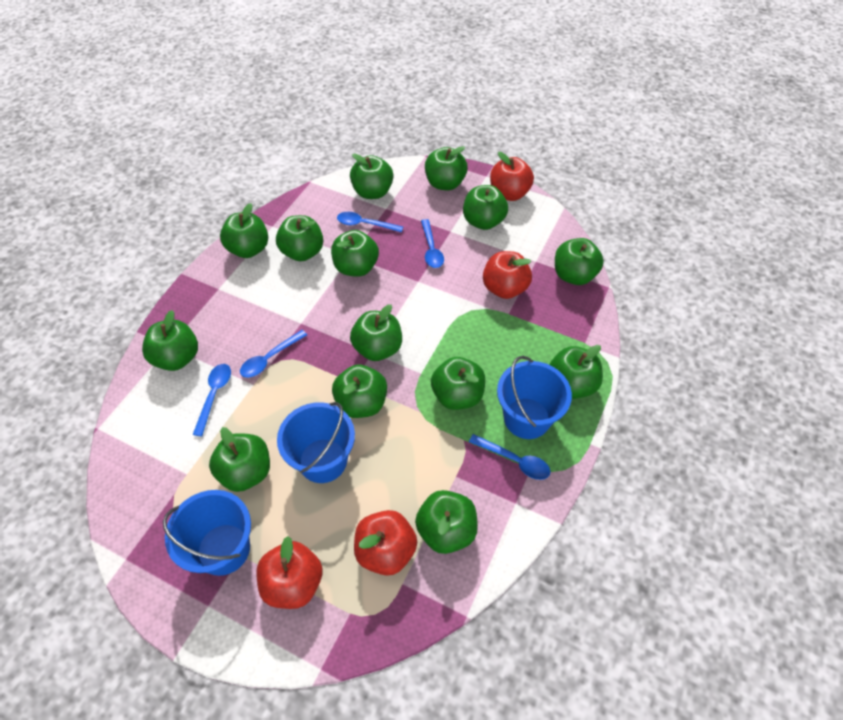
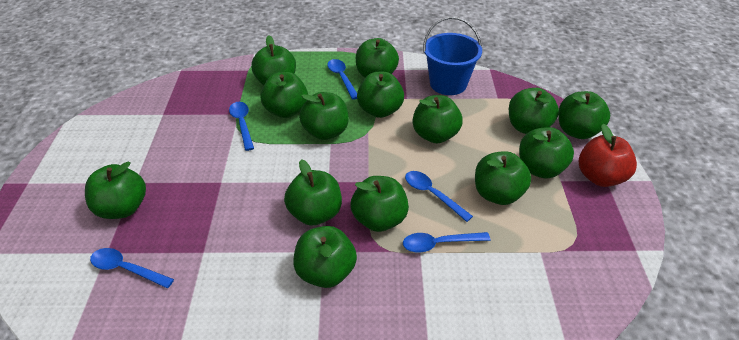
blue bucket: 3 -> 1
red apple: 4 -> 1

